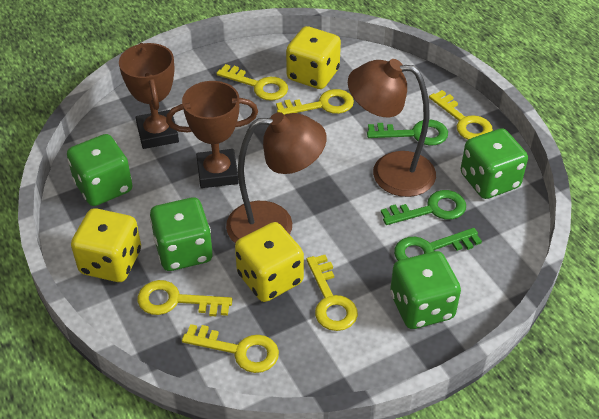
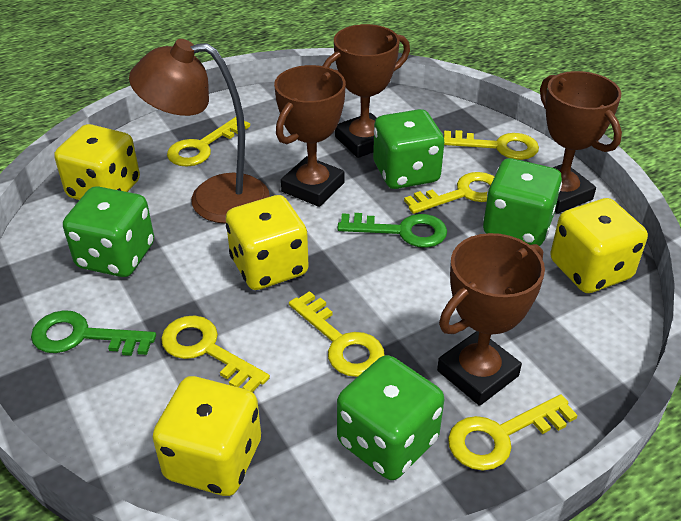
brown lamp: 2 -> 1
brown trophy: 2 -> 4
green key: 3 -> 2
yellow dice: 3 -> 4

